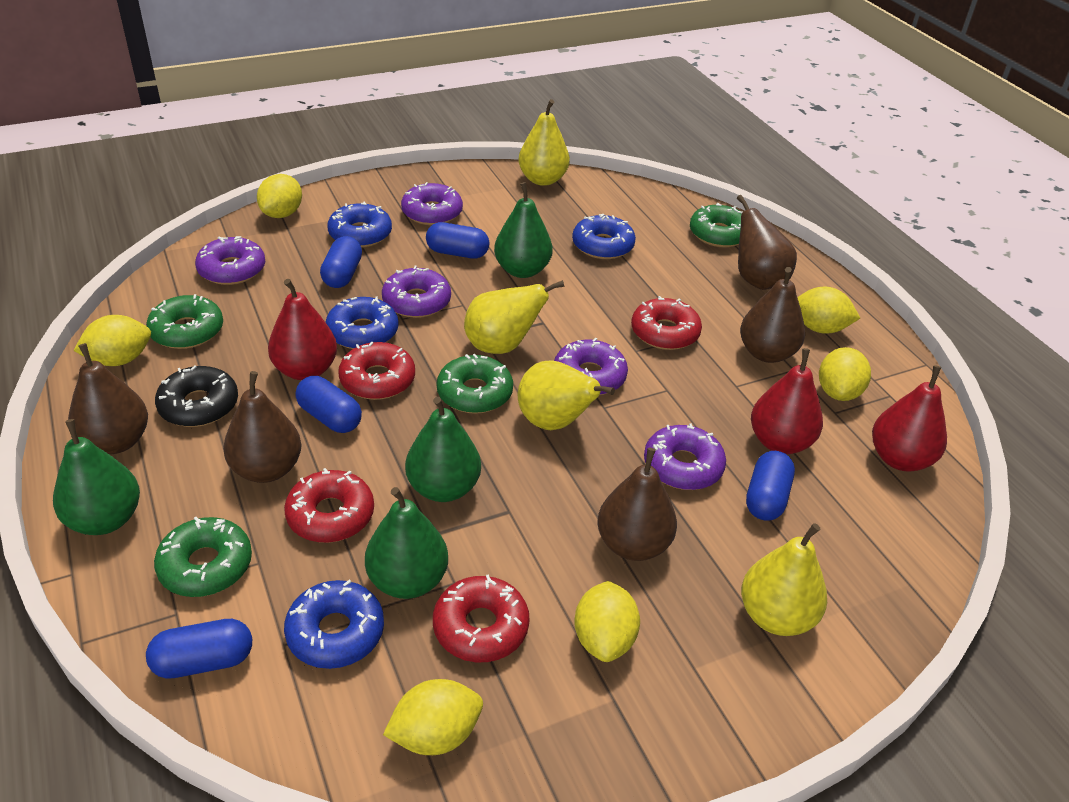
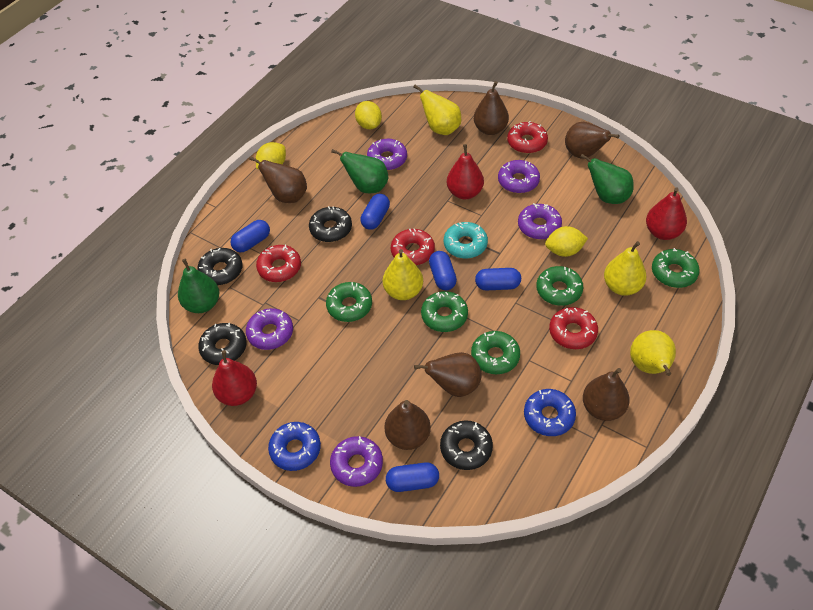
black donut: 1 -> 4
blue donut: 4 -> 2
brown pear: 5 -> 6
green donut: 4 -> 5
green pear: 4 -> 3
turquoise donut: 0 -> 1
yellow lemon: 6 -> 3

